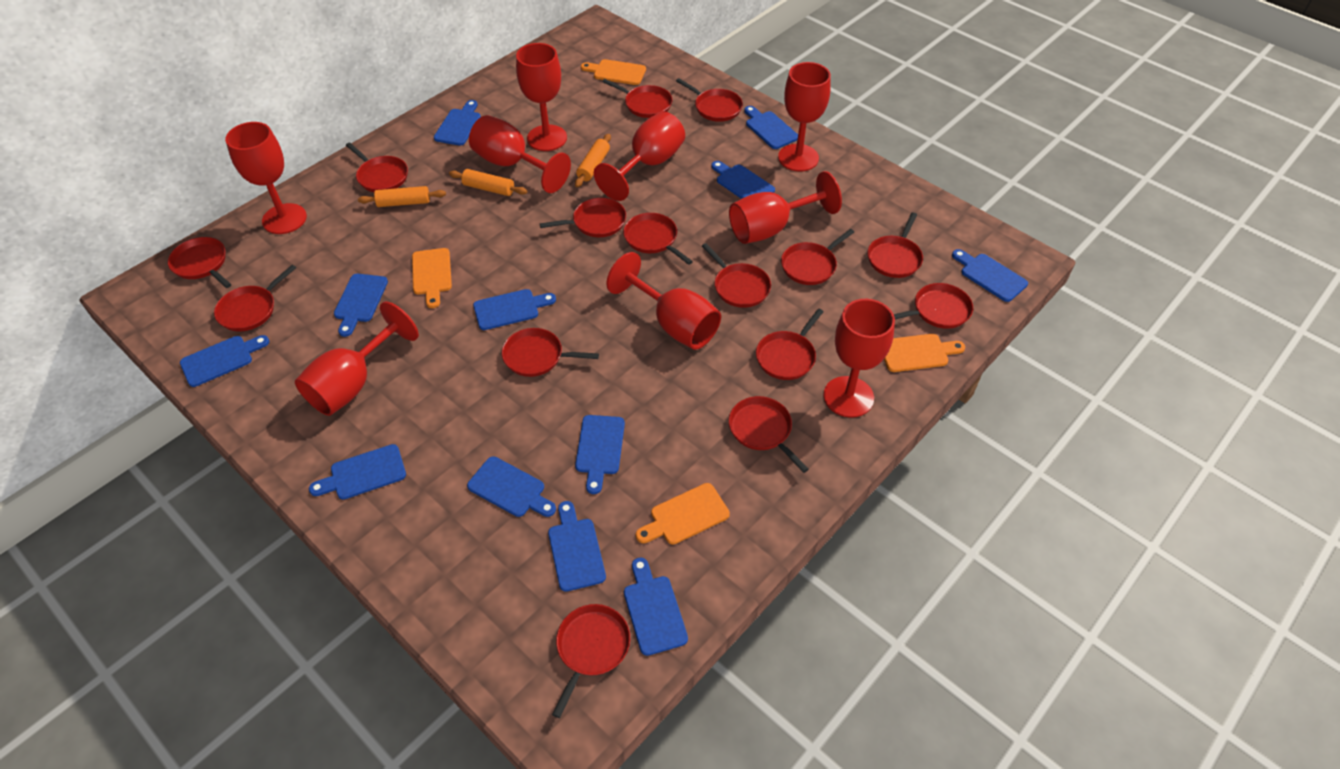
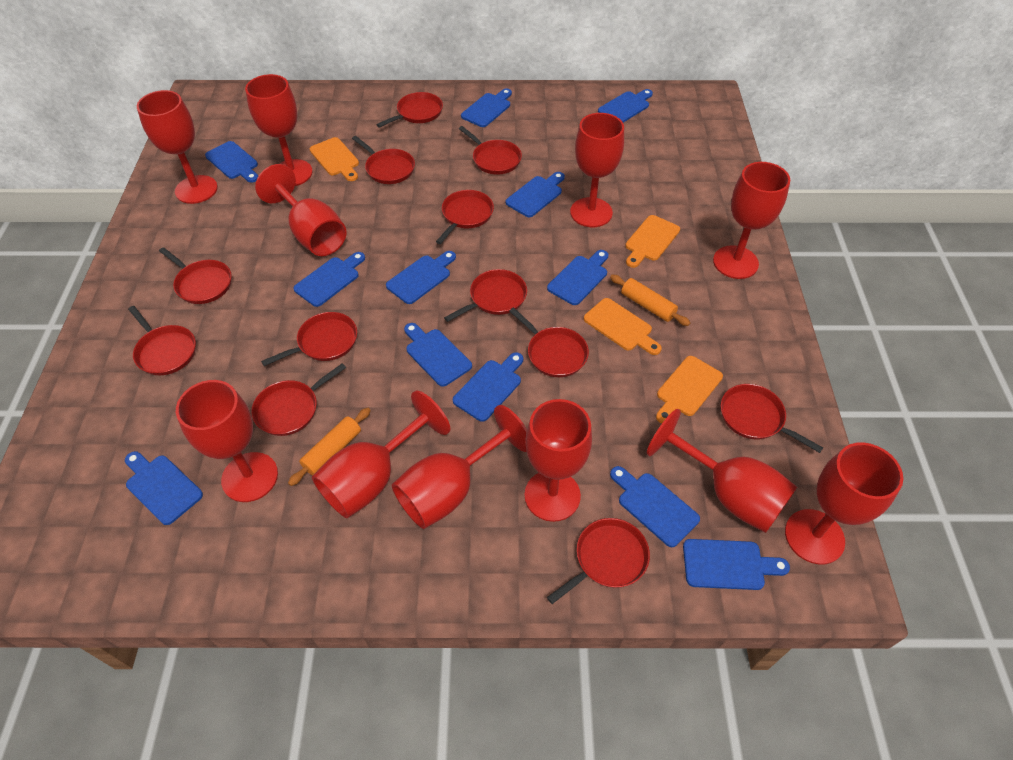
orange rolling pin: 3 -> 2
red goblet: 9 -> 11
red pan: 15 -> 12

